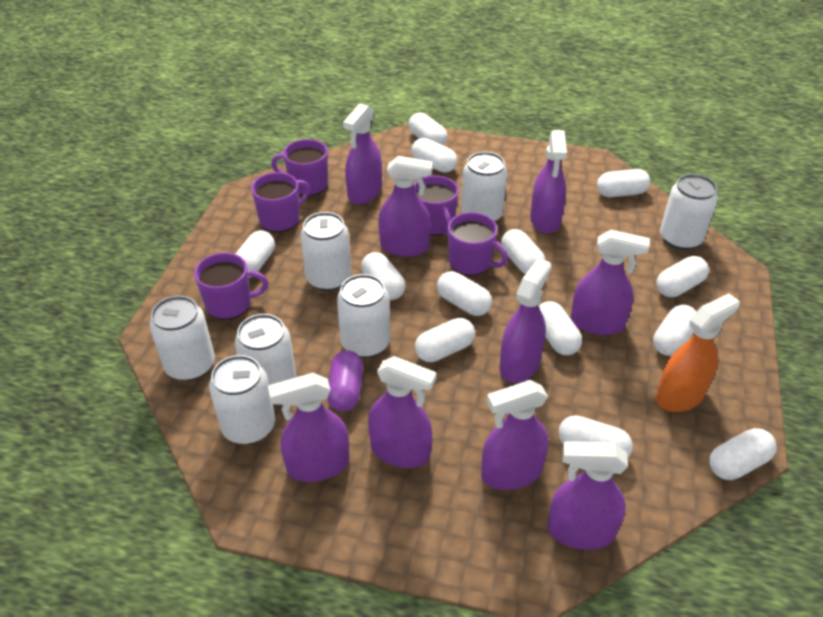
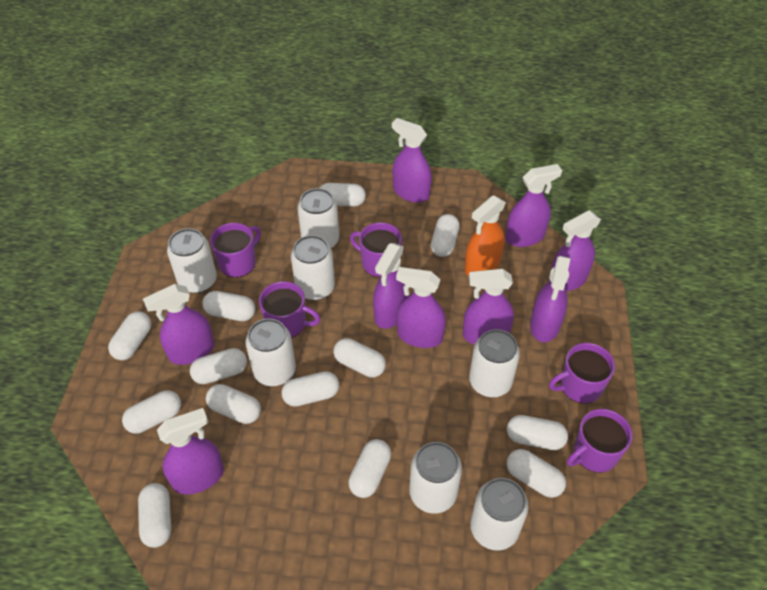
purple capsule: 1 -> 0

